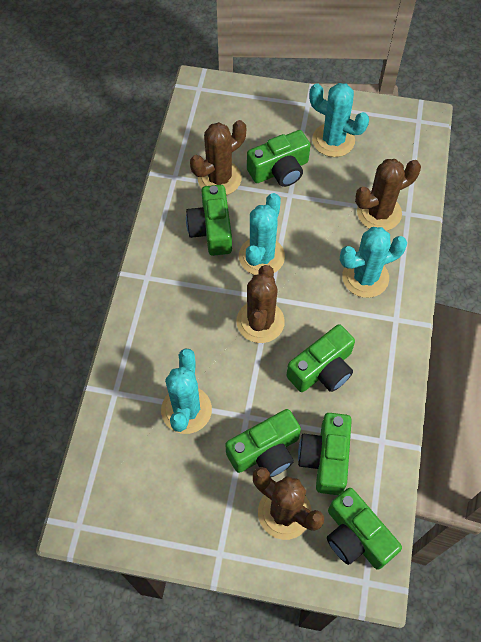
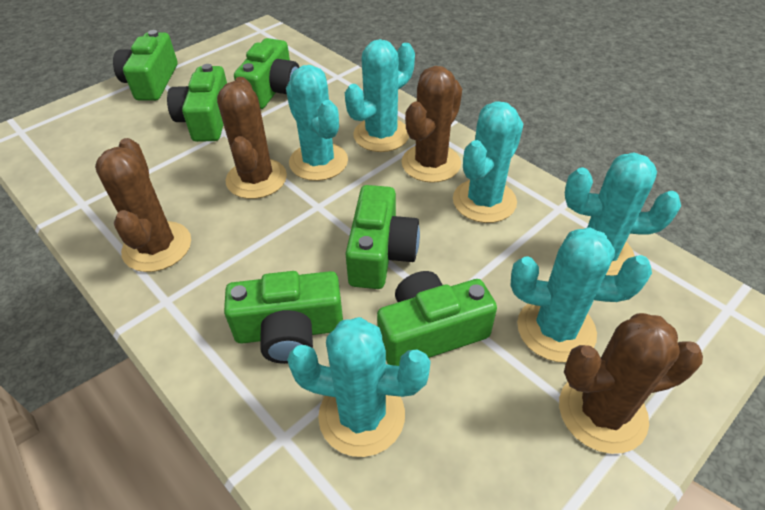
turquoise cactus: 4 -> 6

